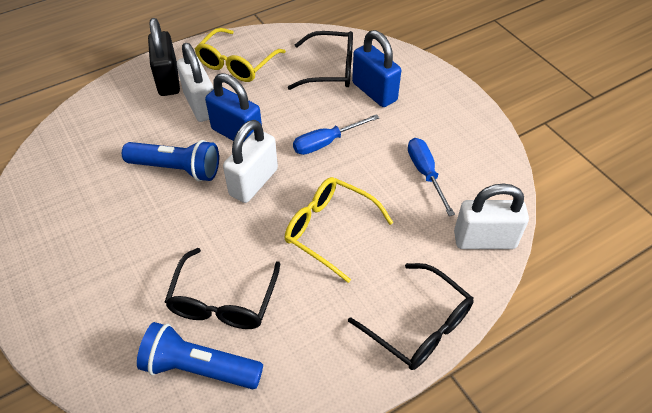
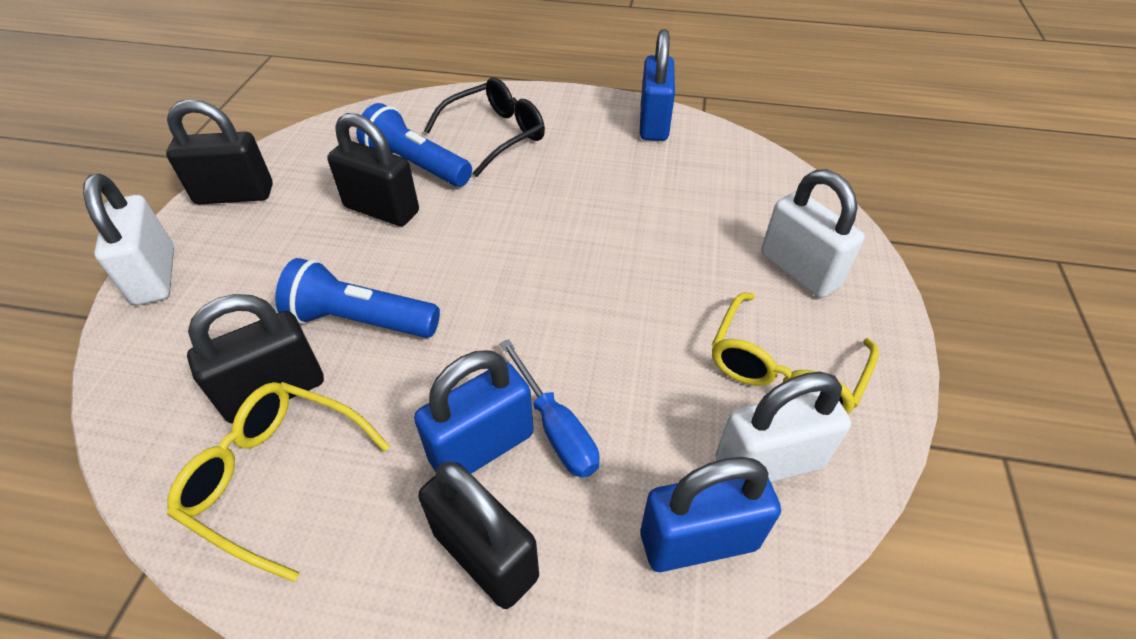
black glasses: 3 -> 1
black padlock: 1 -> 4
blue padlock: 2 -> 3
blue screwdriver: 2 -> 1

